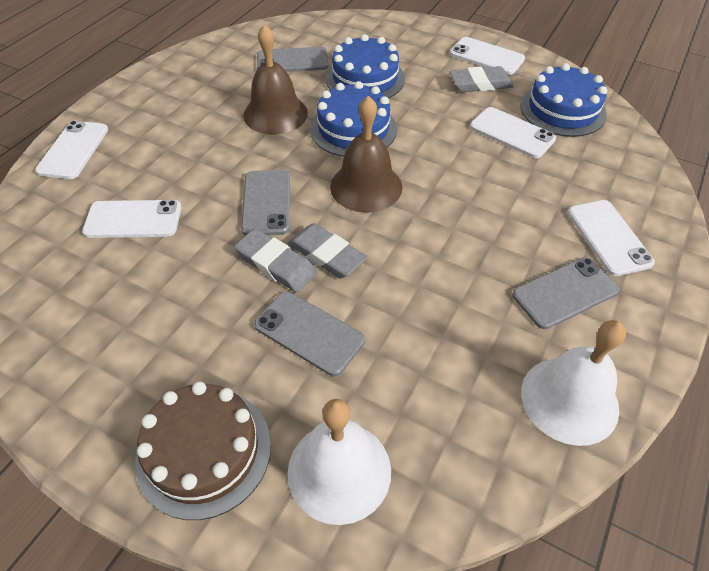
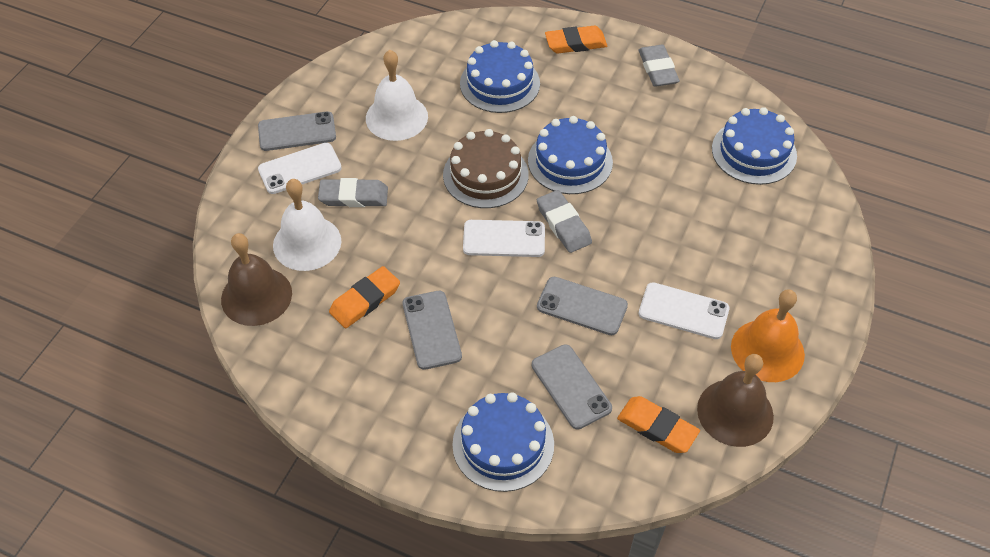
blue cake: 3 -> 4
orange bell: 0 -> 1
orange eraser: 0 -> 3
white phone: 5 -> 3

